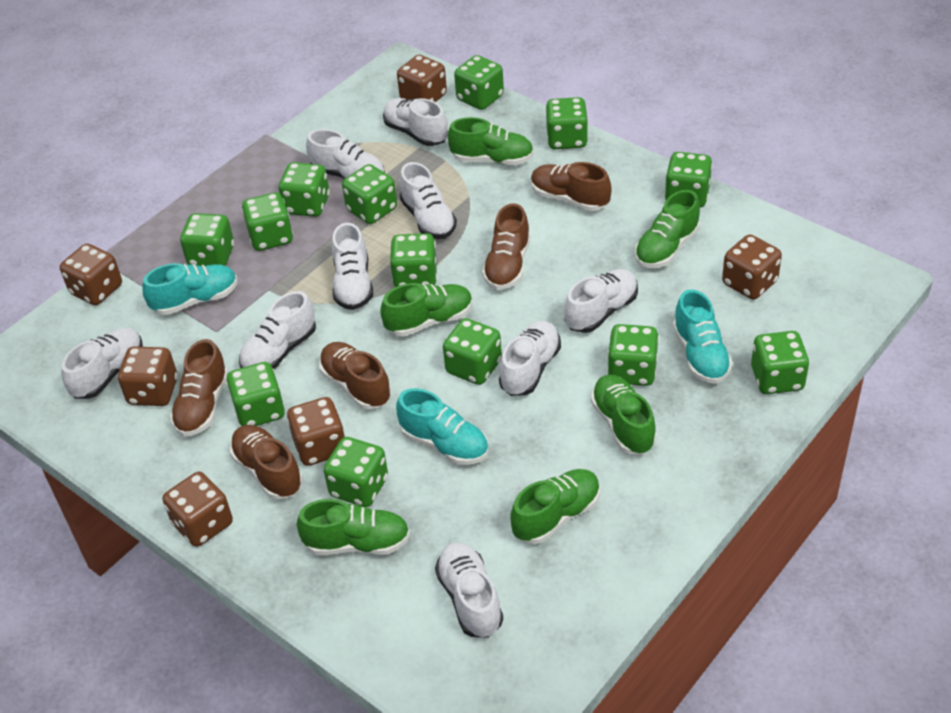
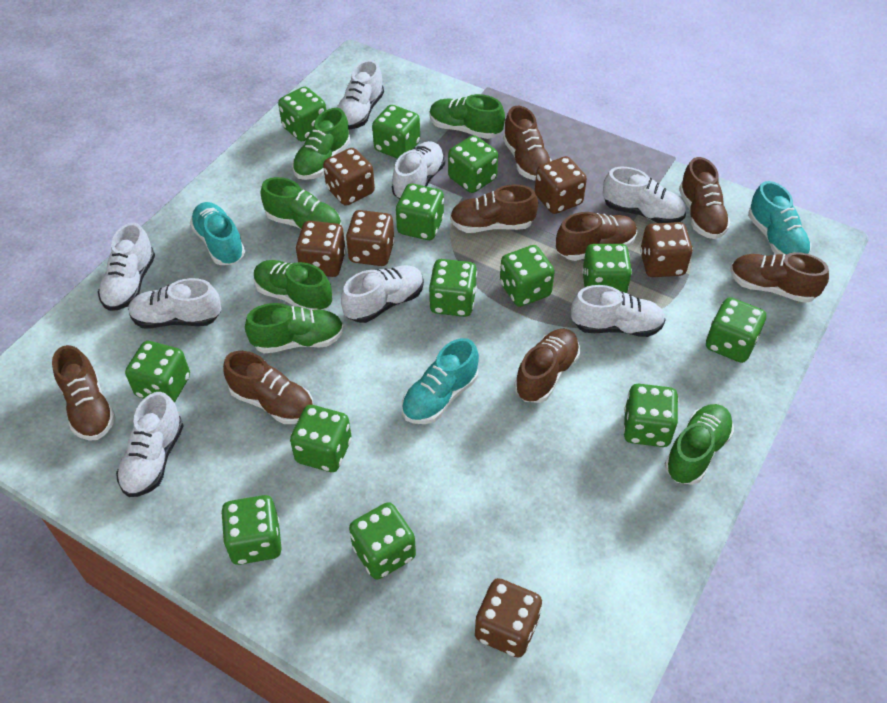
brown shoe: 5 -> 8
white shoe: 9 -> 8

